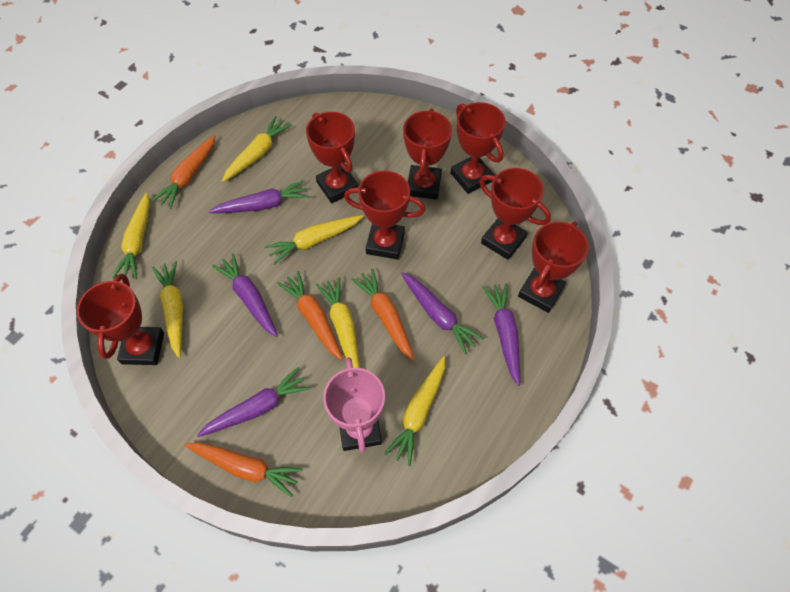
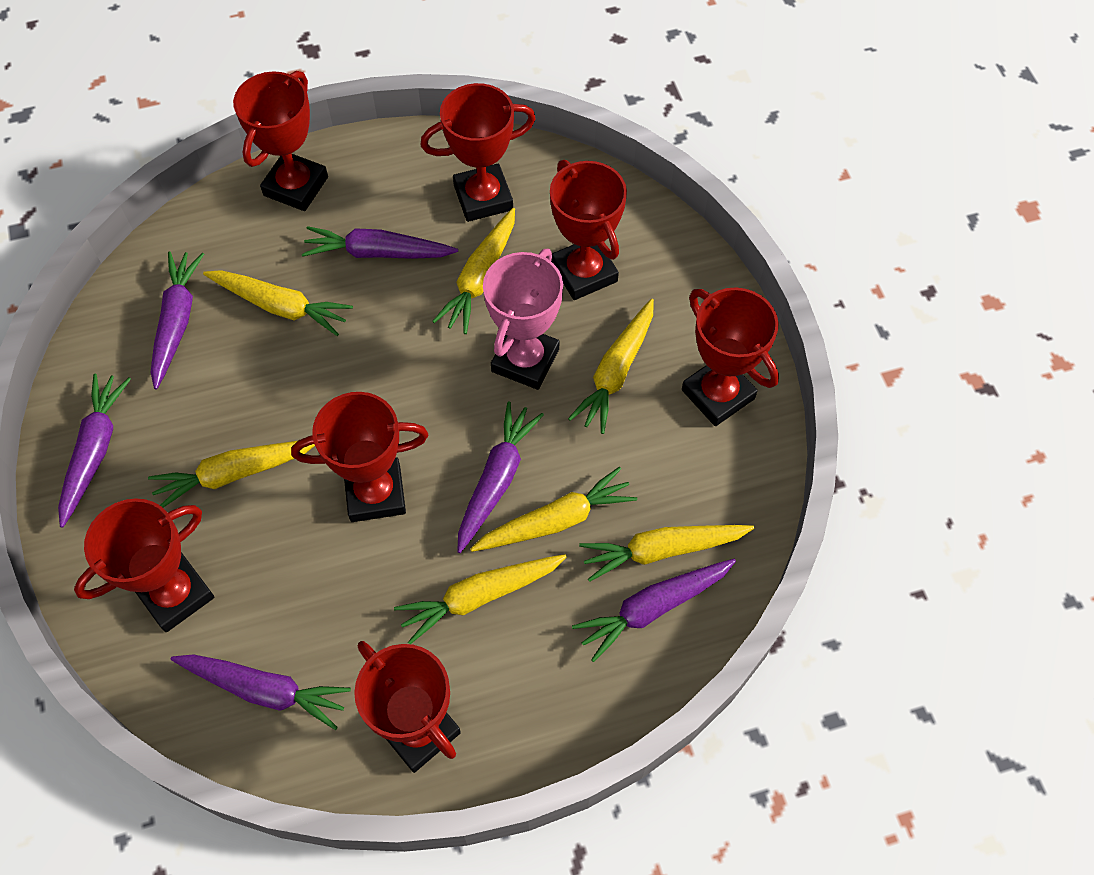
orange carrot: 4 -> 0
purple carrot: 5 -> 6
yellow carrot: 6 -> 7

